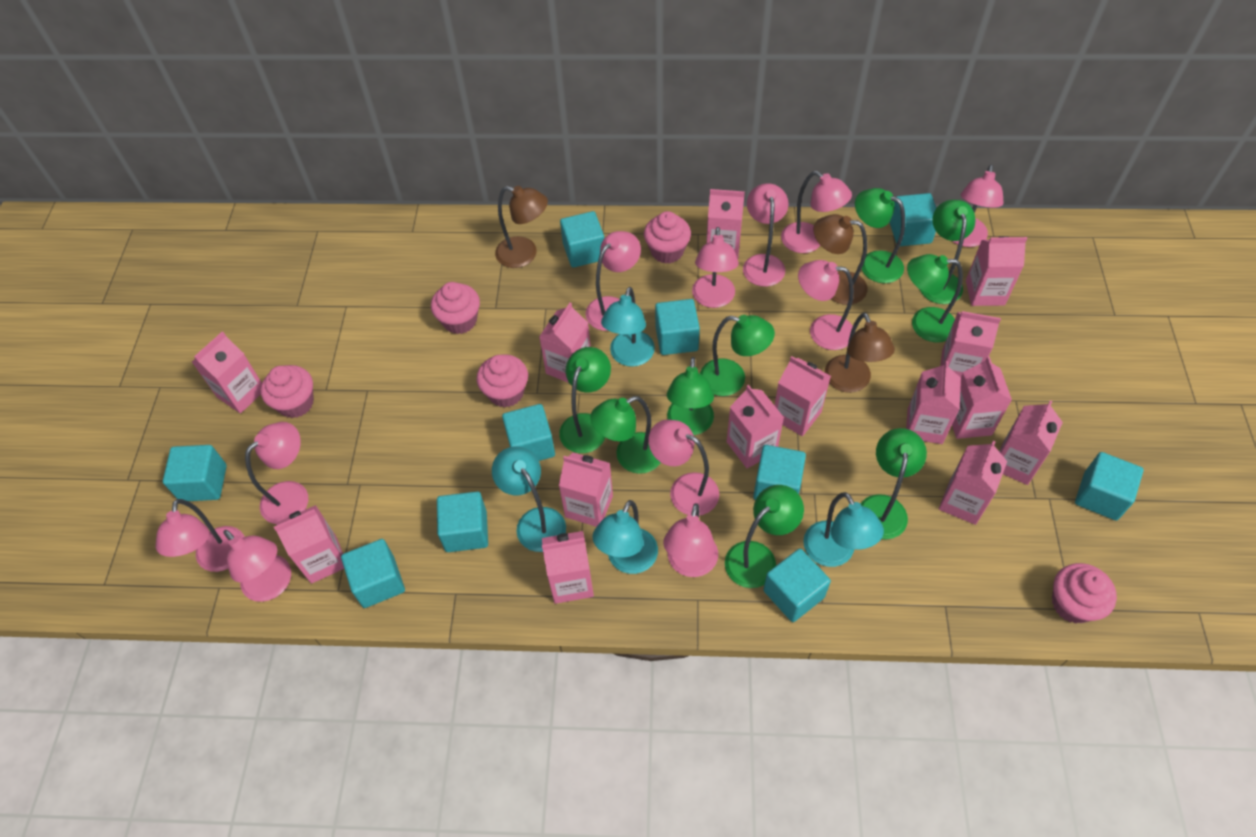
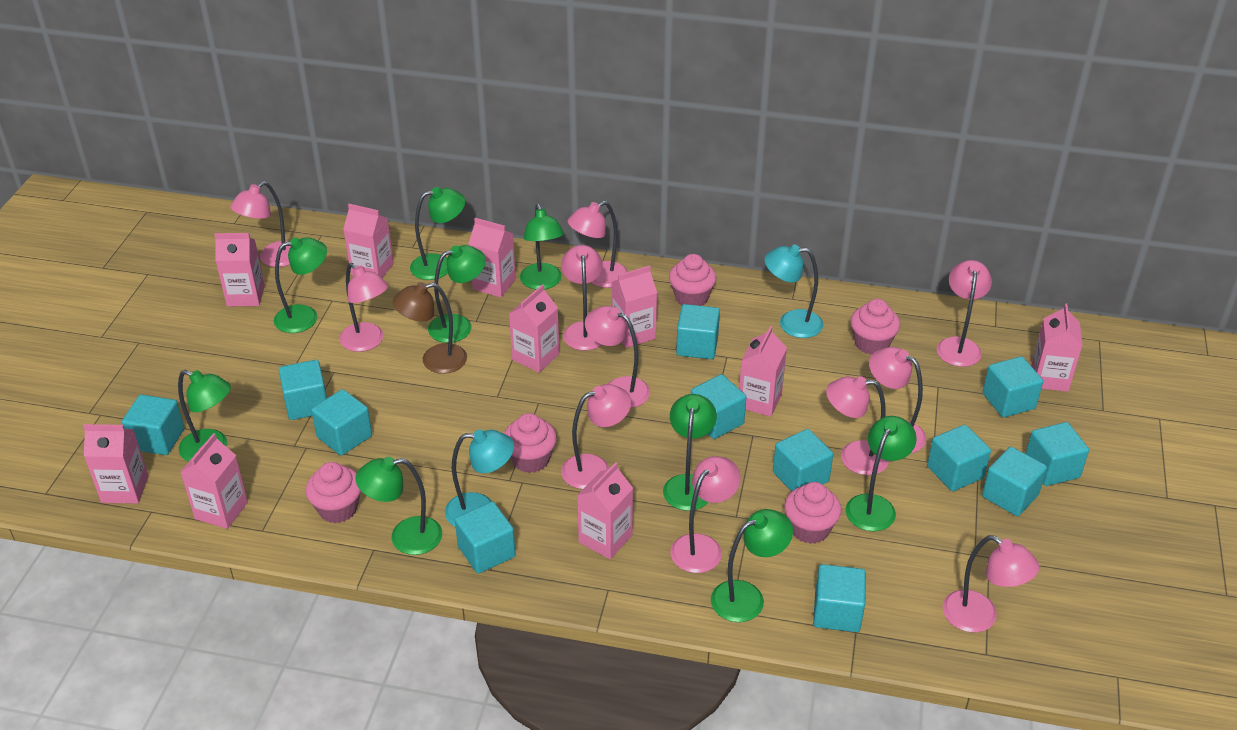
brown lamp: 3 -> 1
pink carton: 14 -> 10
turquoise cube: 10 -> 12
turquoise lamp: 4 -> 2

